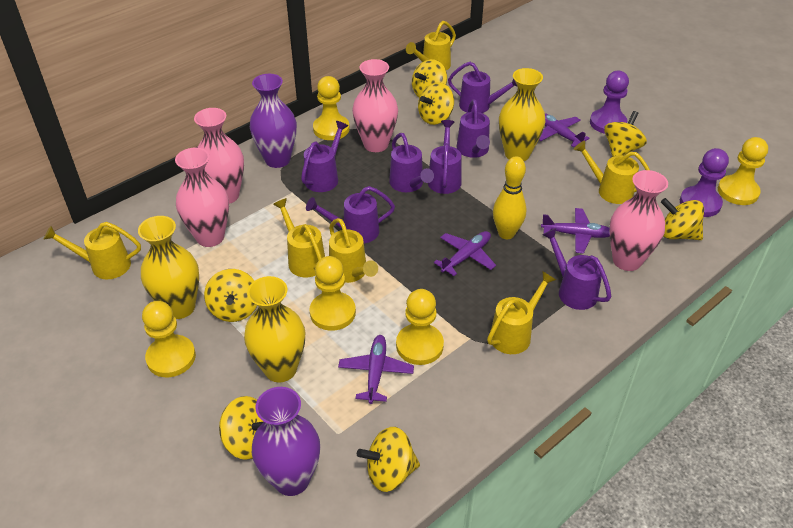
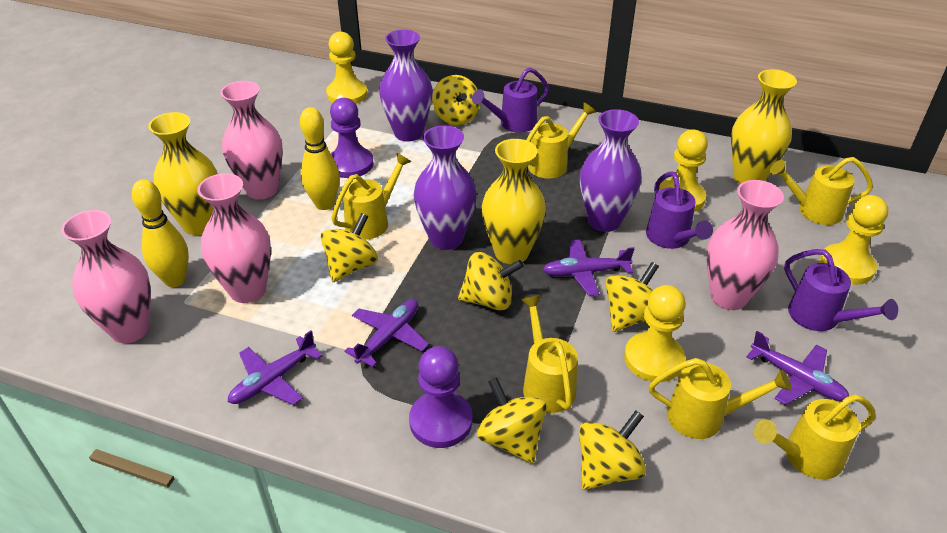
purple vase: 2 -> 3
purple watering can: 7 -> 3
yellow bowling pin: 1 -> 2
yellow pawn: 5 -> 4
yellow spinning top: 7 -> 6

